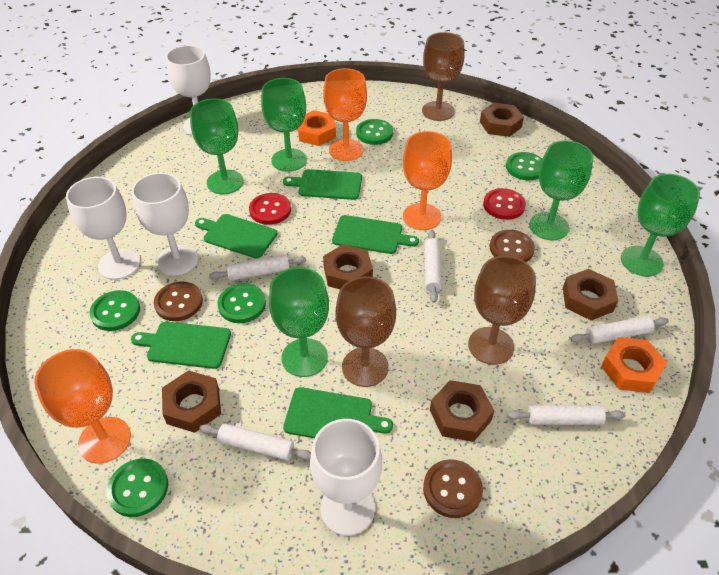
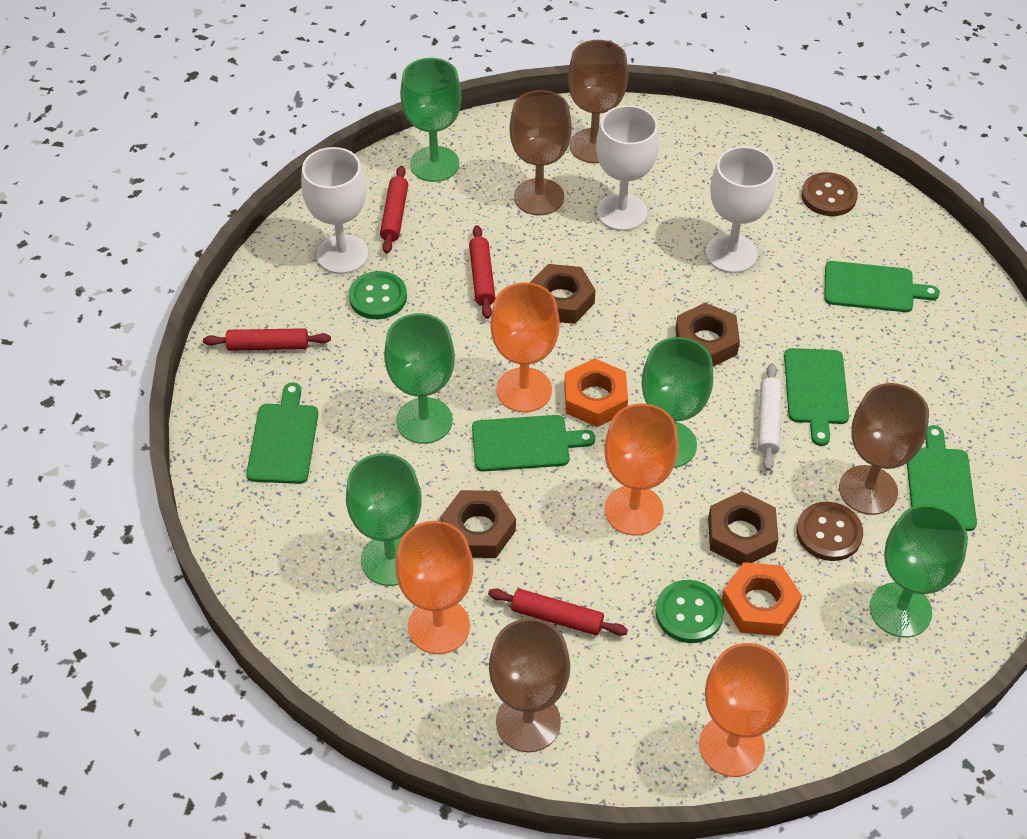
brown button: 3 -> 2
brown goblet: 3 -> 4
brown nut: 5 -> 4
green button: 5 -> 2
orange goblet: 3 -> 4
red button: 2 -> 0
red rolling pin: 0 -> 4
white goblet: 4 -> 3
white rolling pin: 5 -> 1

